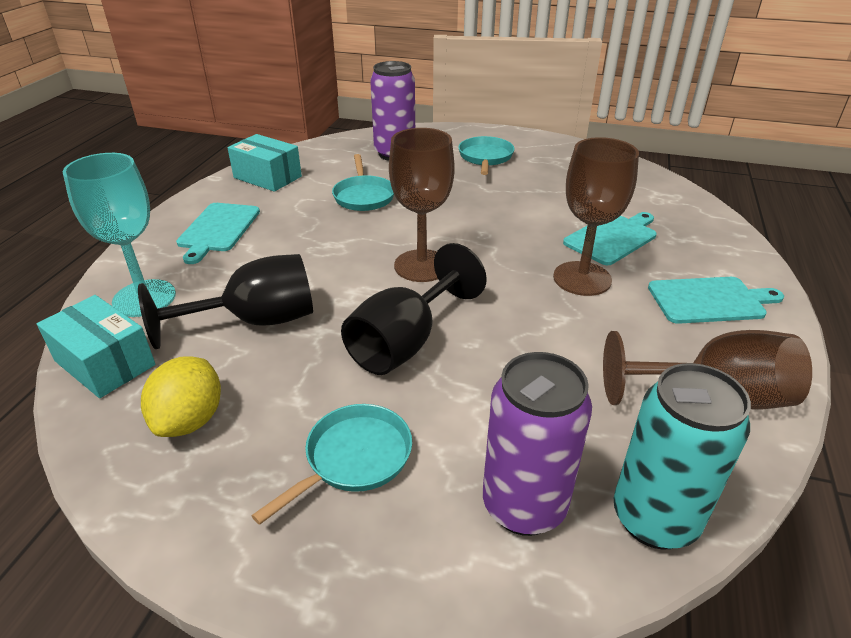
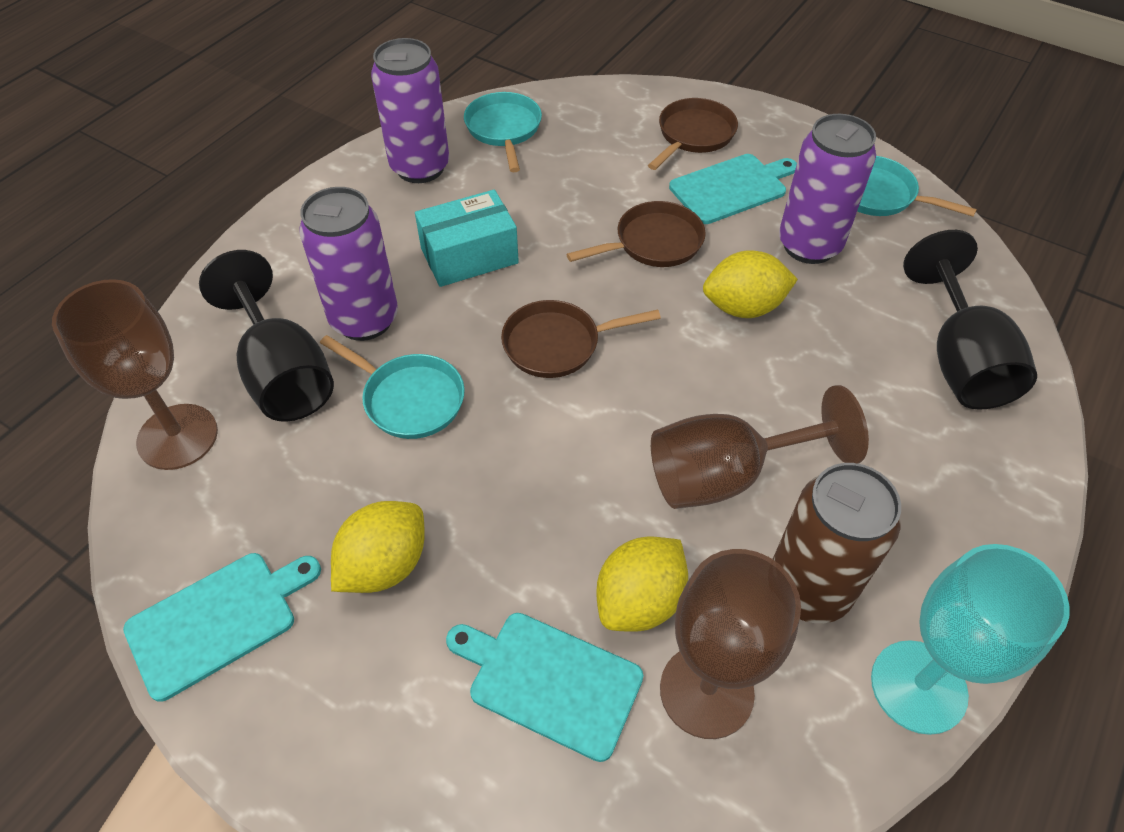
brown can: 0 -> 1
brown pan: 0 -> 3
purple can: 2 -> 3
turquoise box: 2 -> 1
turquoise can: 1 -> 0
yellow lemon: 1 -> 3

